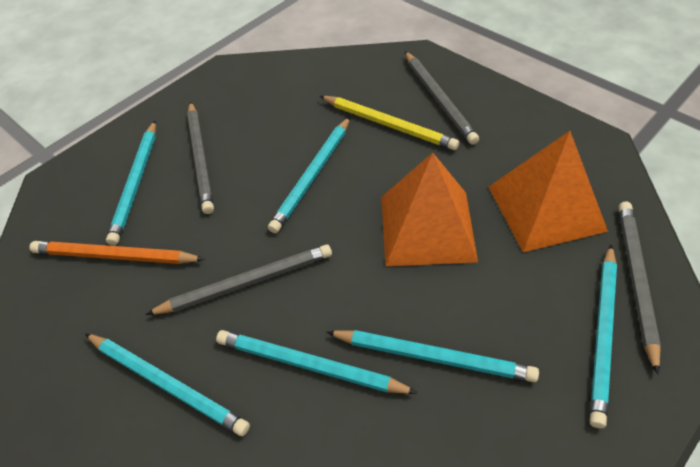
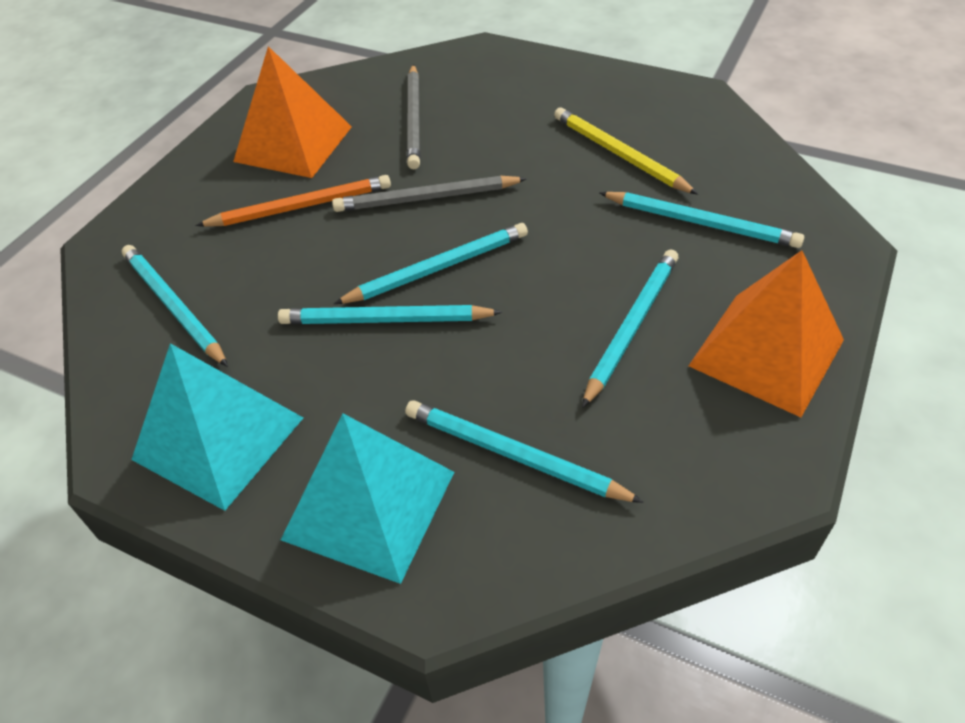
grey pencil: 4 -> 2
turquoise pyramid: 0 -> 2

